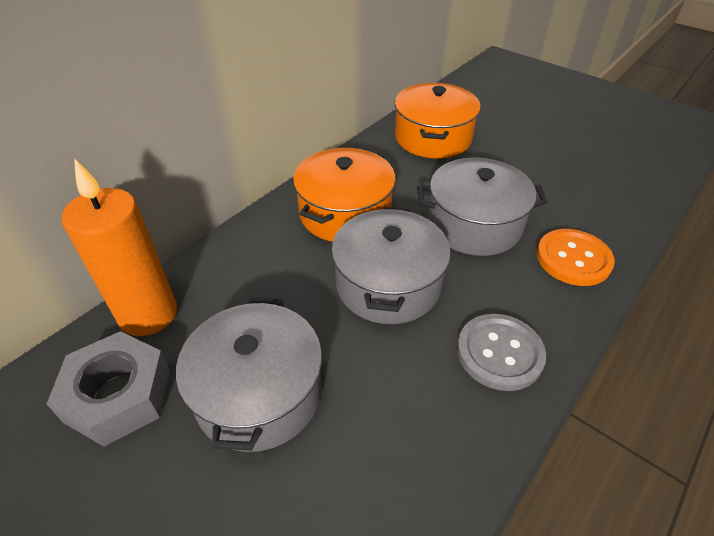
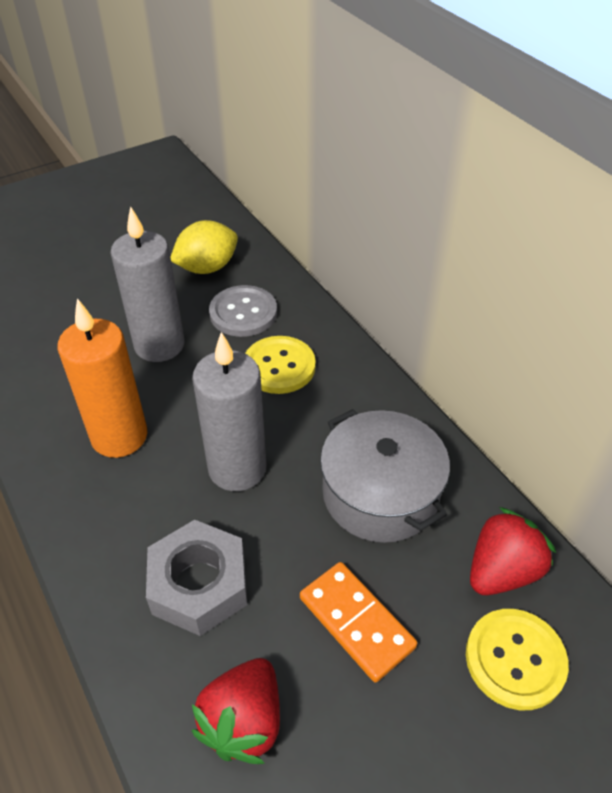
grey candle: 0 -> 2
grey pot: 3 -> 1
orange button: 1 -> 0
orange domino: 0 -> 1
orange pot: 2 -> 0
red strawberry: 0 -> 2
yellow button: 0 -> 2
yellow lemon: 0 -> 1

